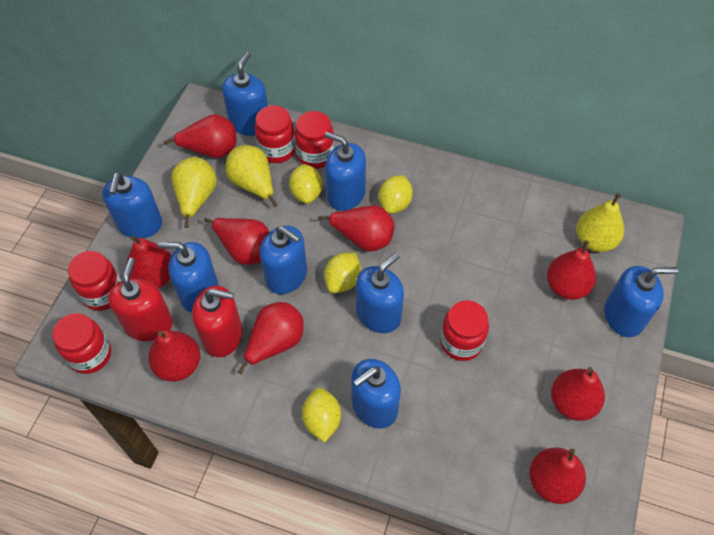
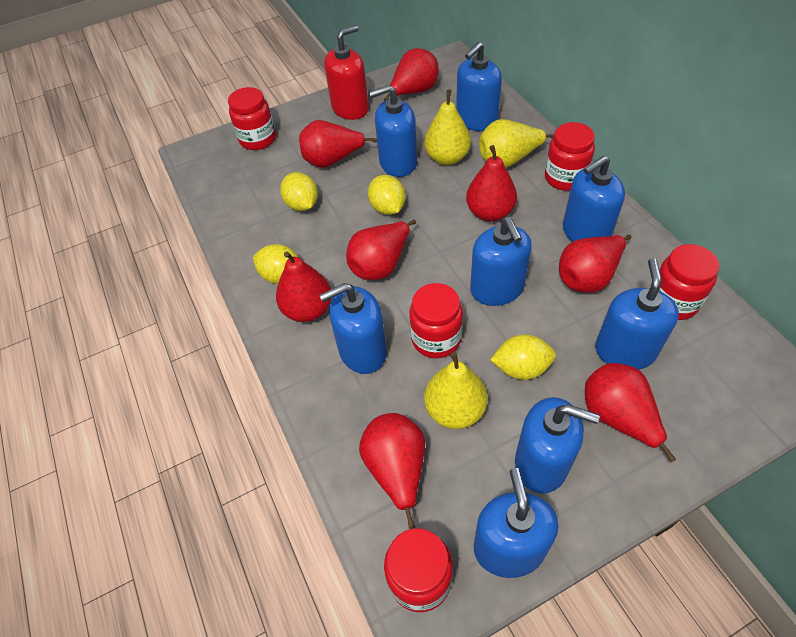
red pear: 9 -> 8
red soap dispenser: 2 -> 1

